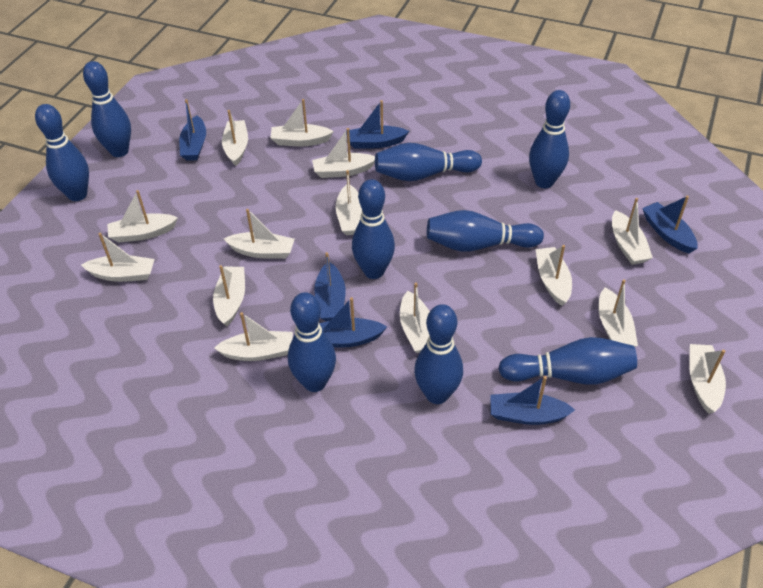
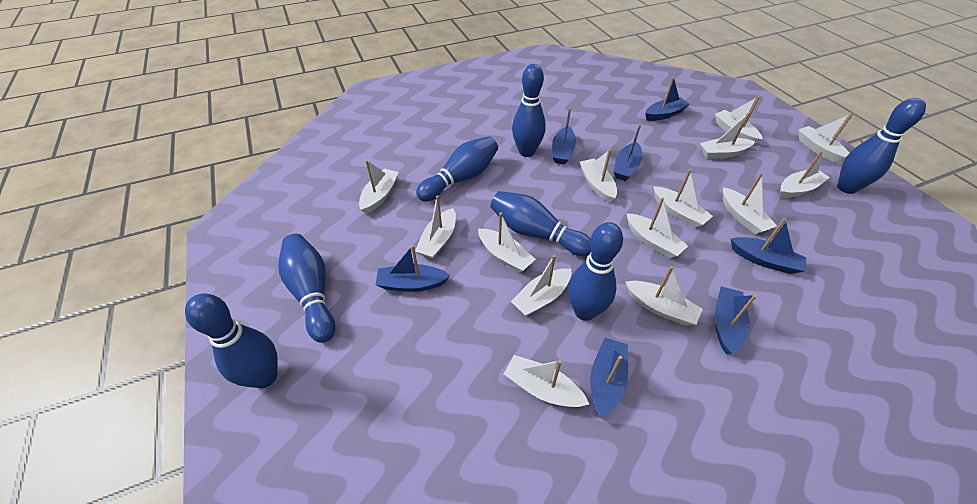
blue boat: 6 -> 7
blue bowling pin: 9 -> 7

